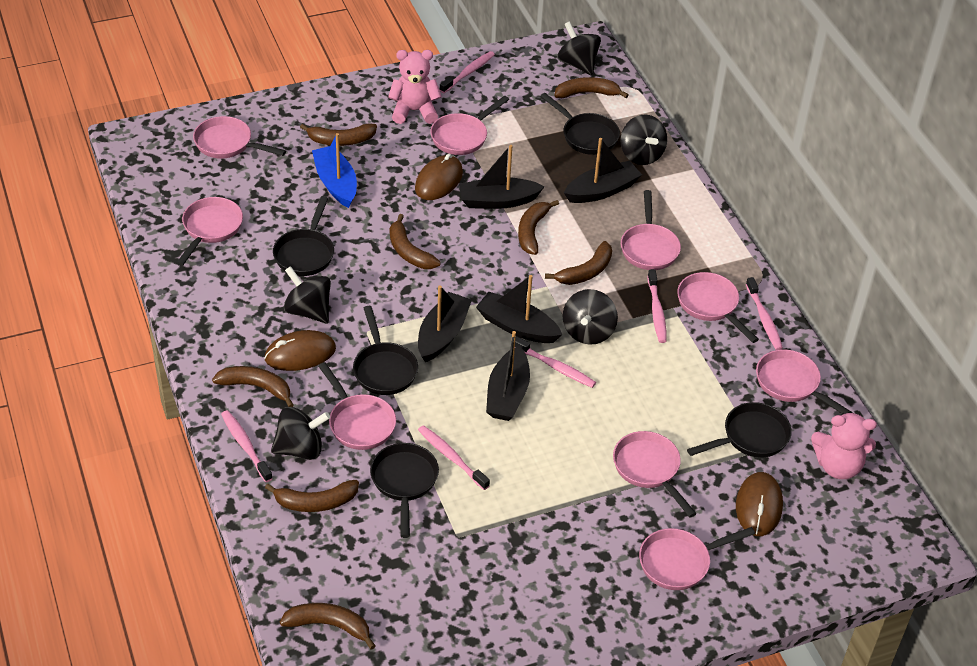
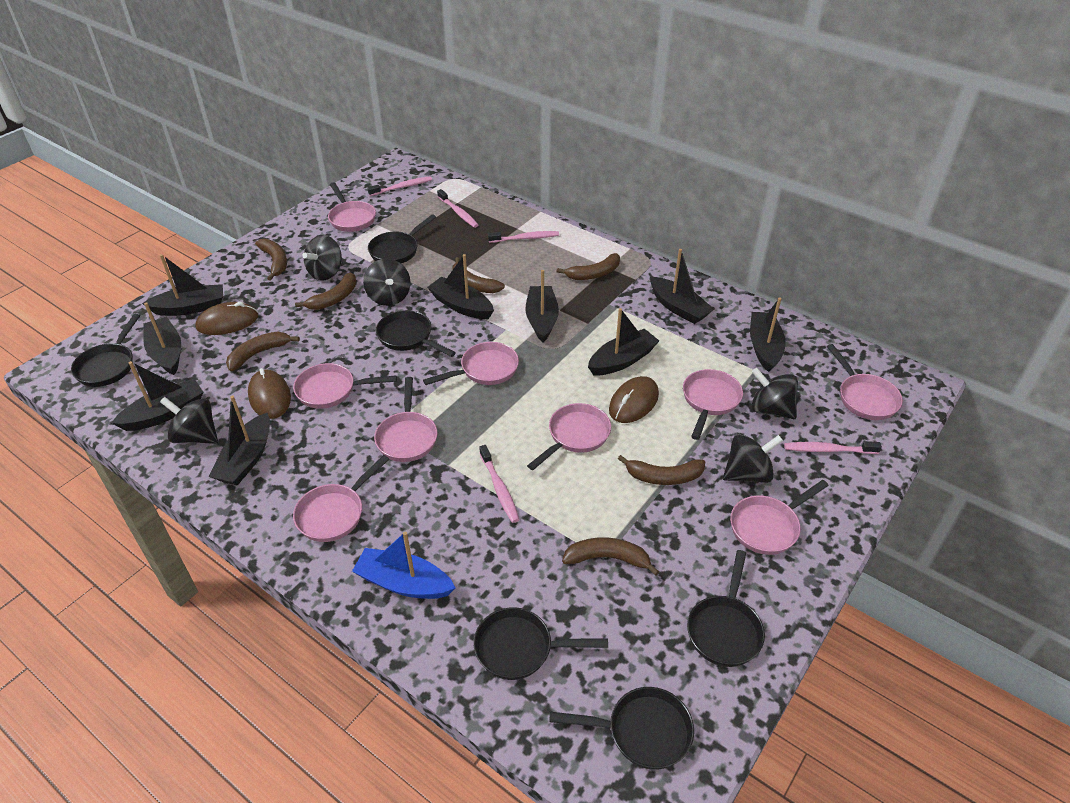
black boat: 5 -> 9
black pan: 5 -> 6
brown banana: 8 -> 7
pink teddy bear: 2 -> 0
pink toothbrush: 6 -> 5

